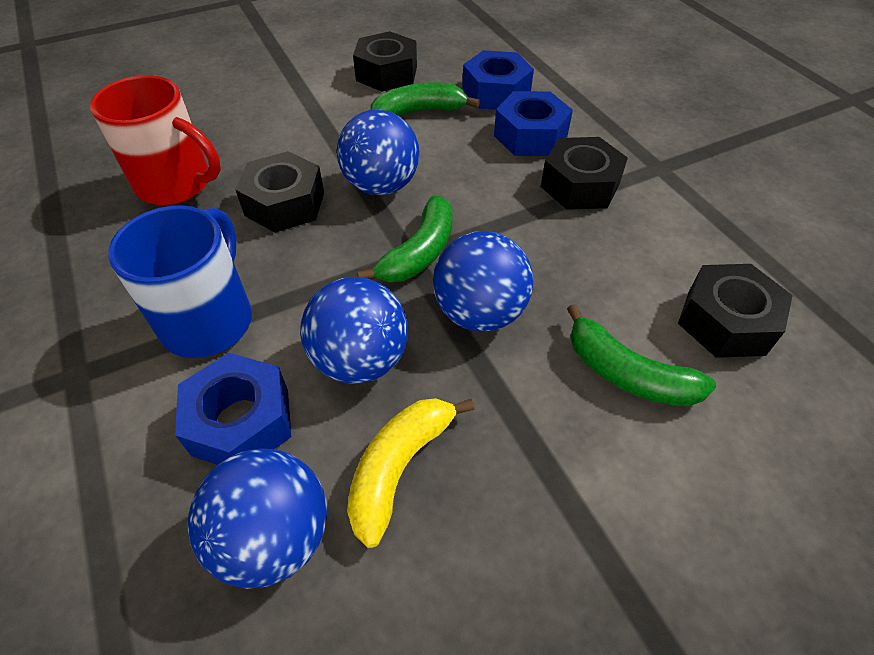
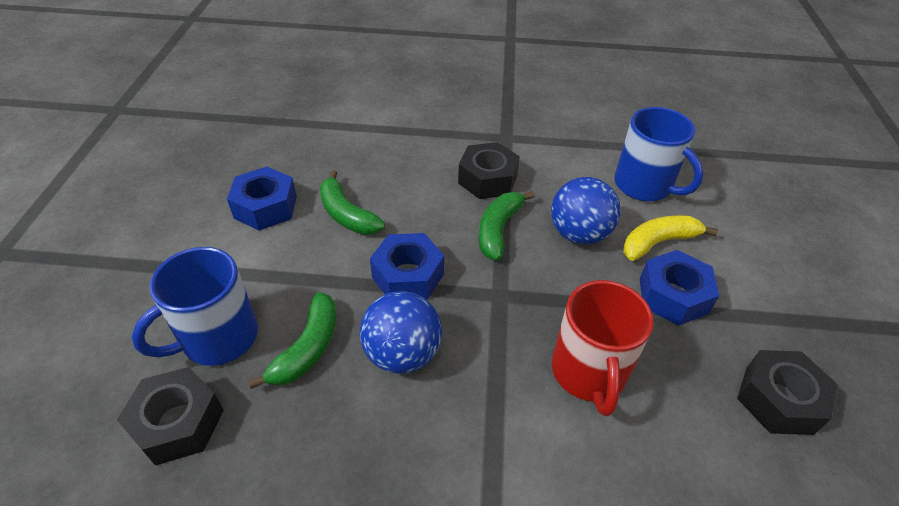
black nut: 4 -> 3
blue ball: 4 -> 2
blue mug: 1 -> 2

